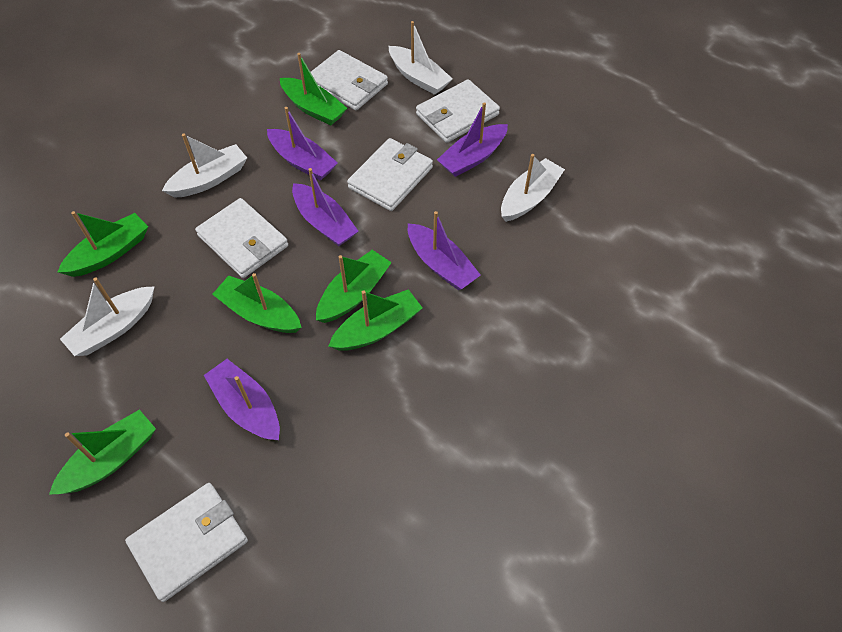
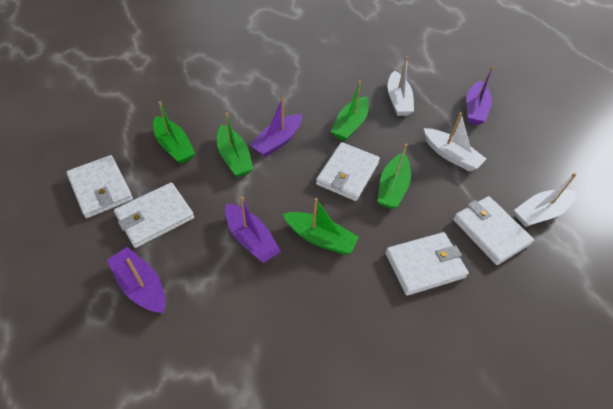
green boat: 6 -> 5
purple boat: 5 -> 4
white boat: 4 -> 3

